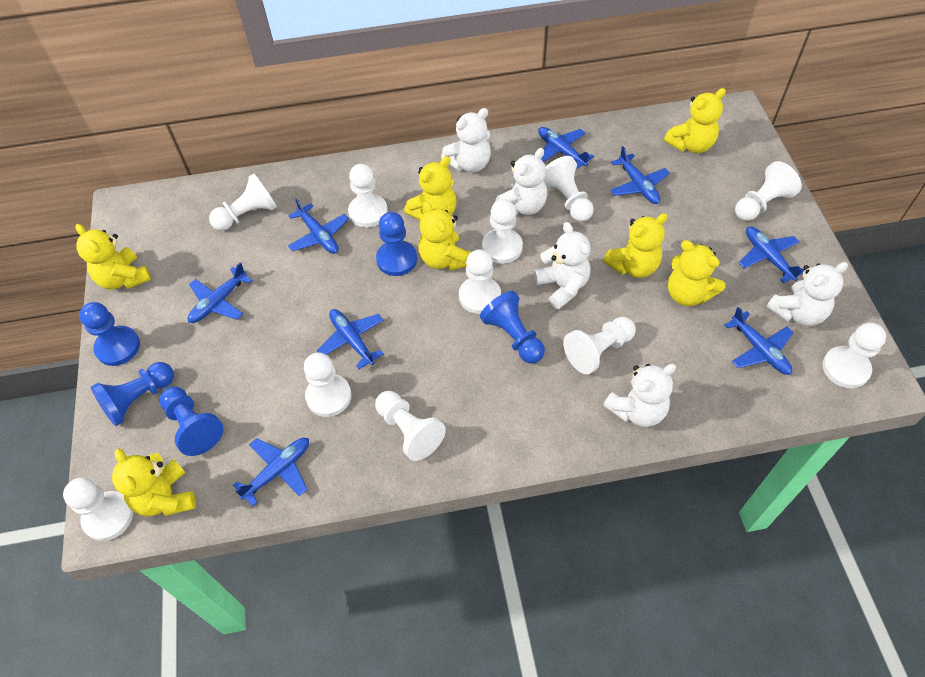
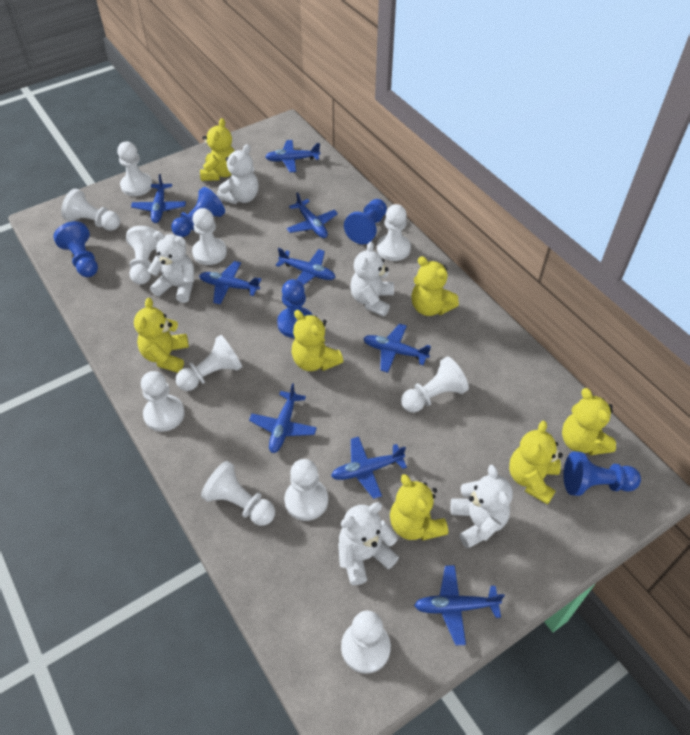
blue plane: 8 -> 9

